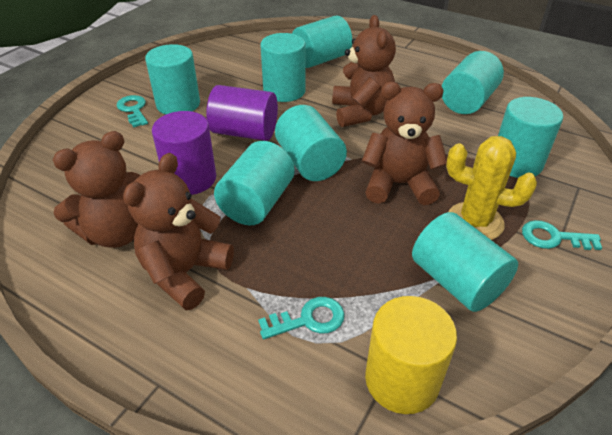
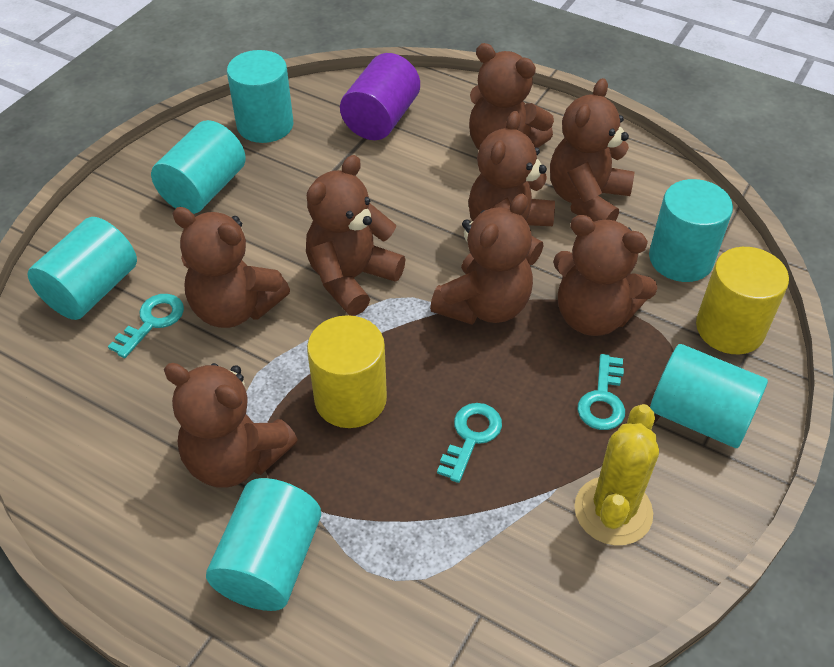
brown teddy bear: 4 -> 8
purple cylinder: 2 -> 1
turquoise cylinder: 8 -> 6
yellow cylinder: 1 -> 2

